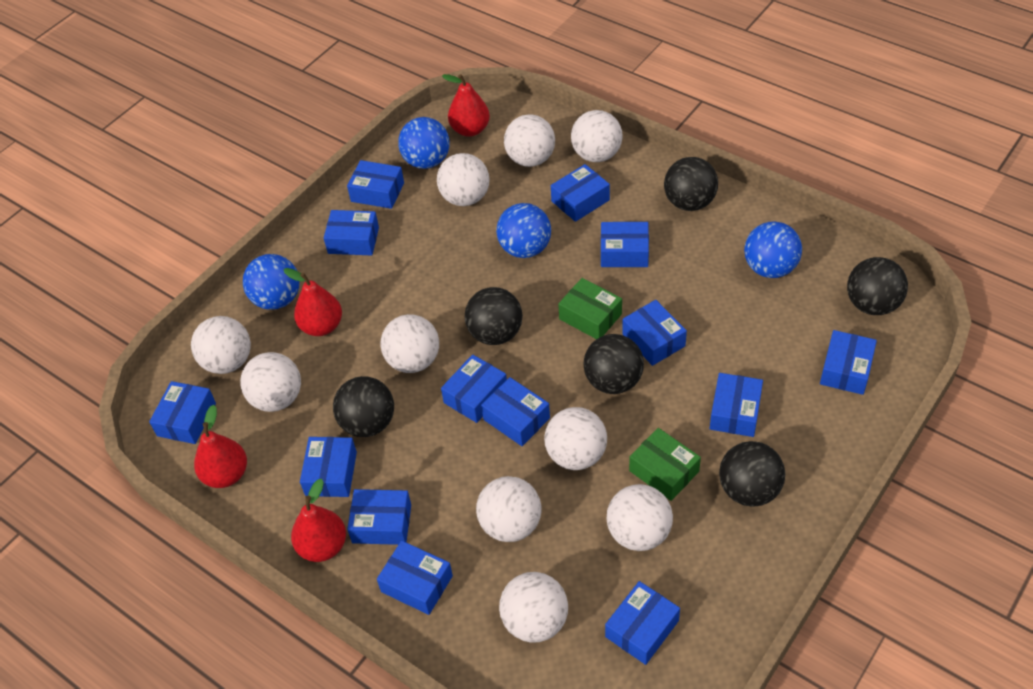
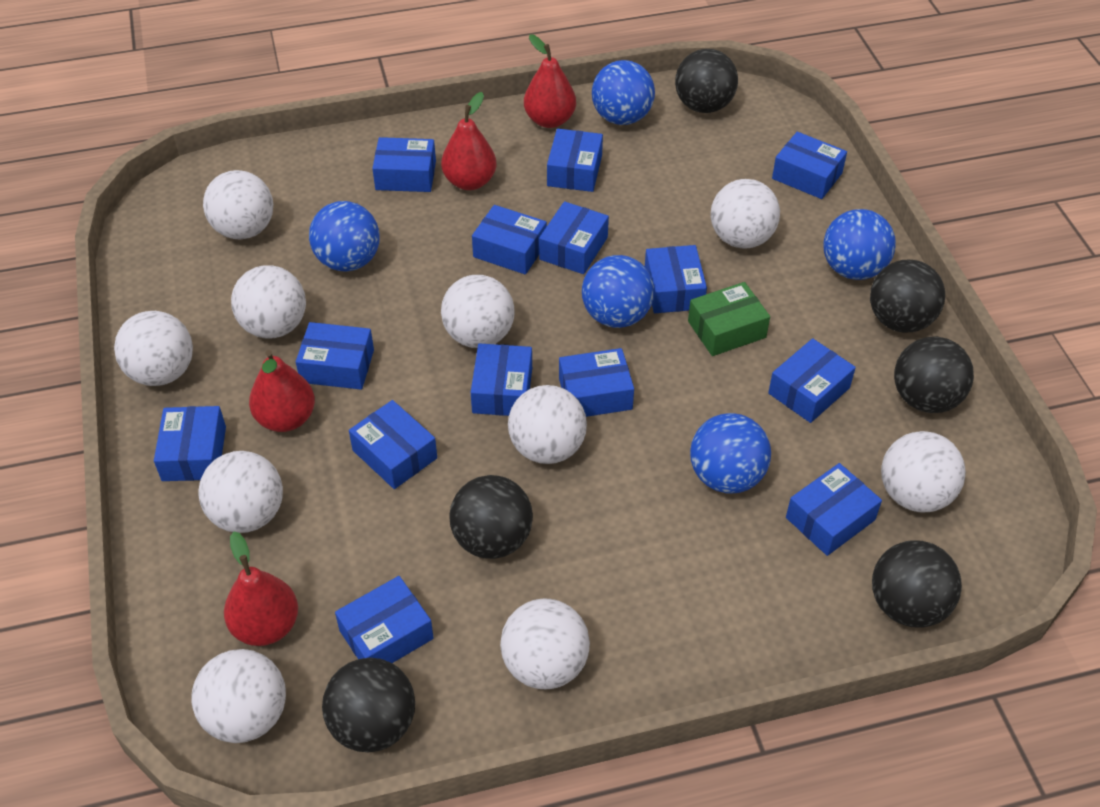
blue ball: 4 -> 5
green box: 2 -> 1

